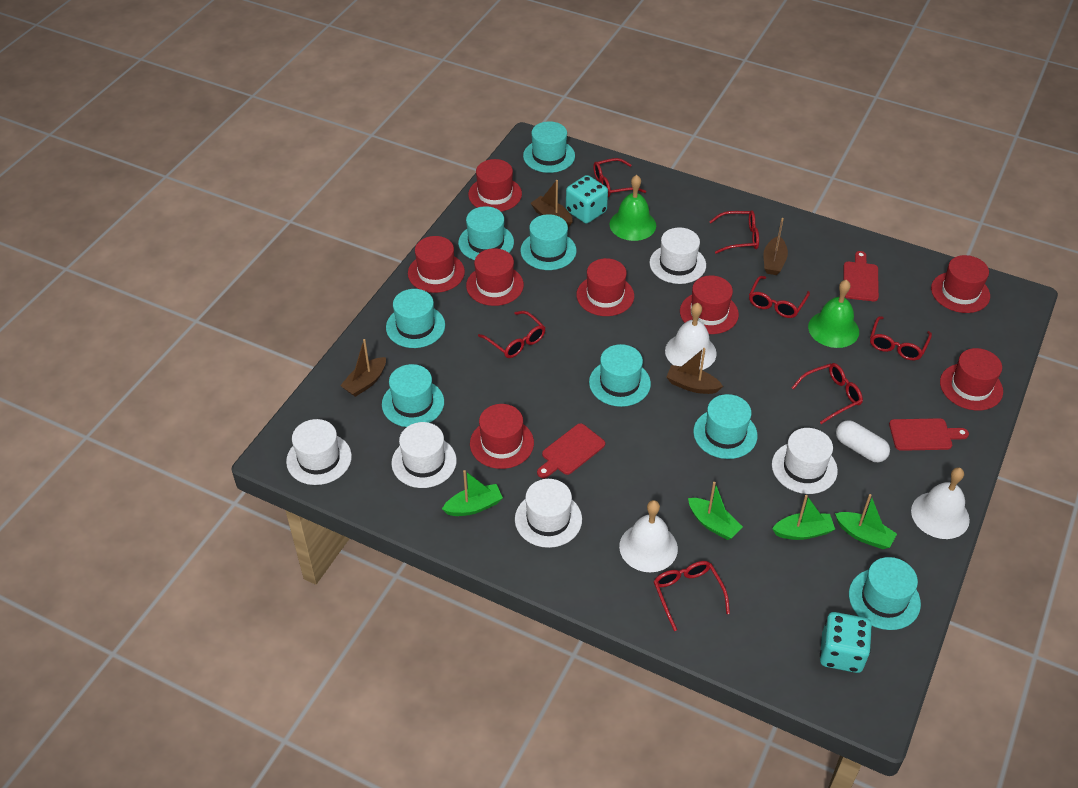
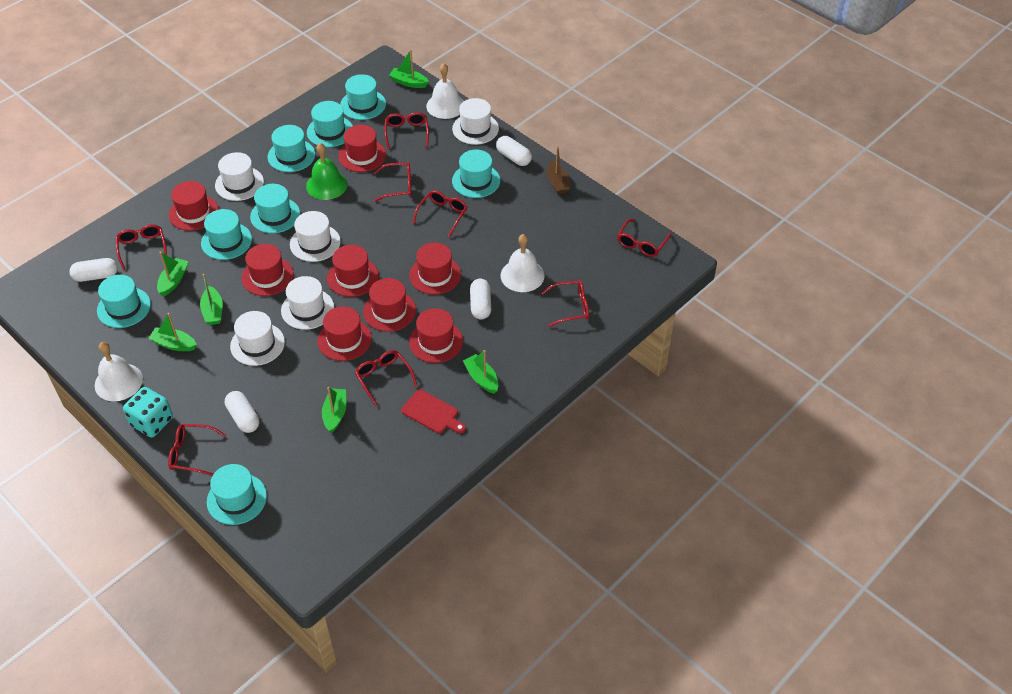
brown boat: 4 -> 1
green bell: 2 -> 1
green boat: 4 -> 6
red cutting board: 3 -> 1
red glasses: 7 -> 8
turquoise dice: 2 -> 1
white capsule: 1 -> 4

